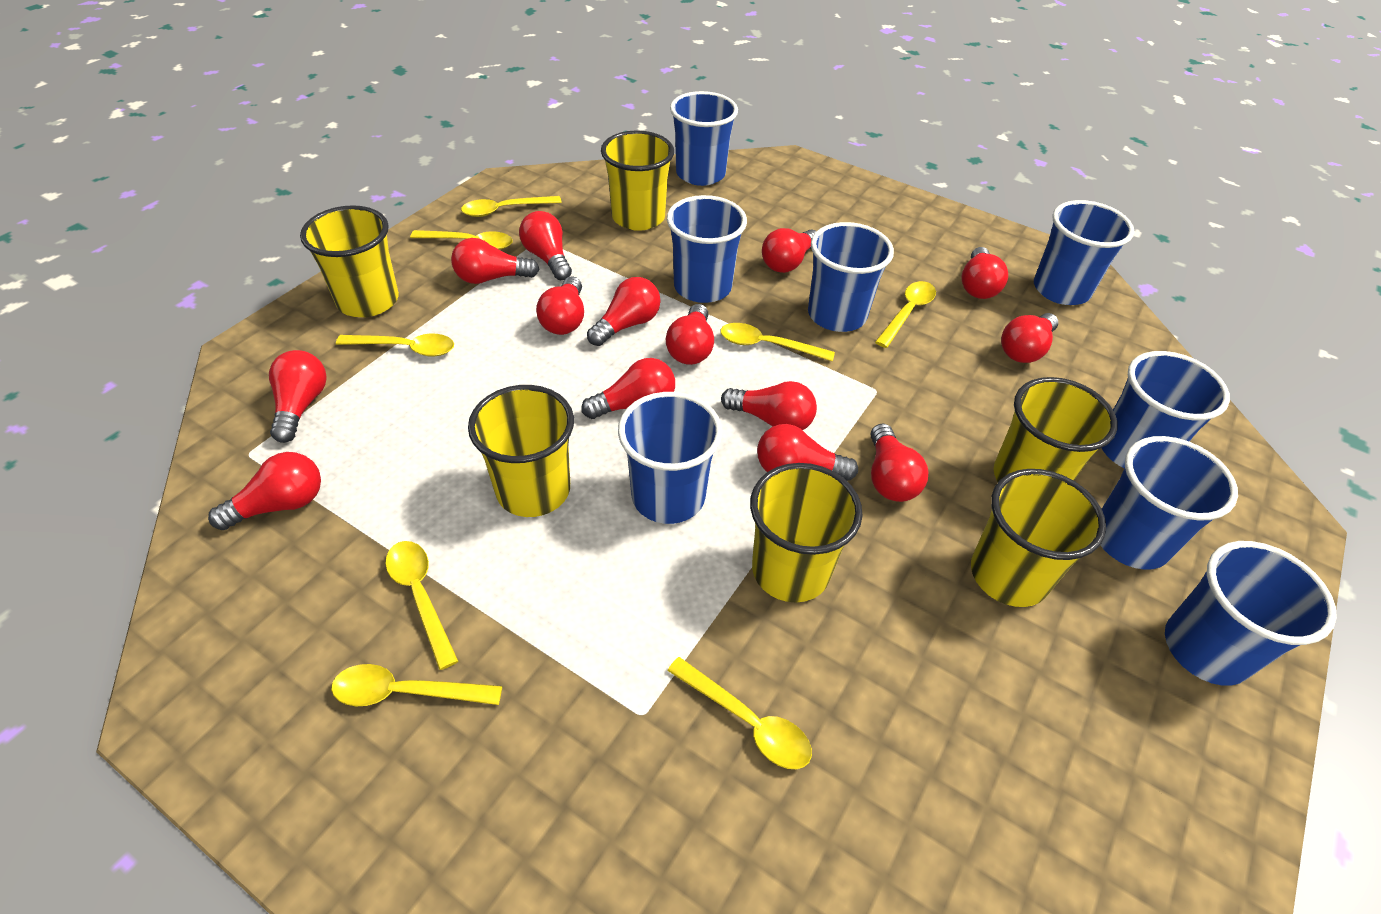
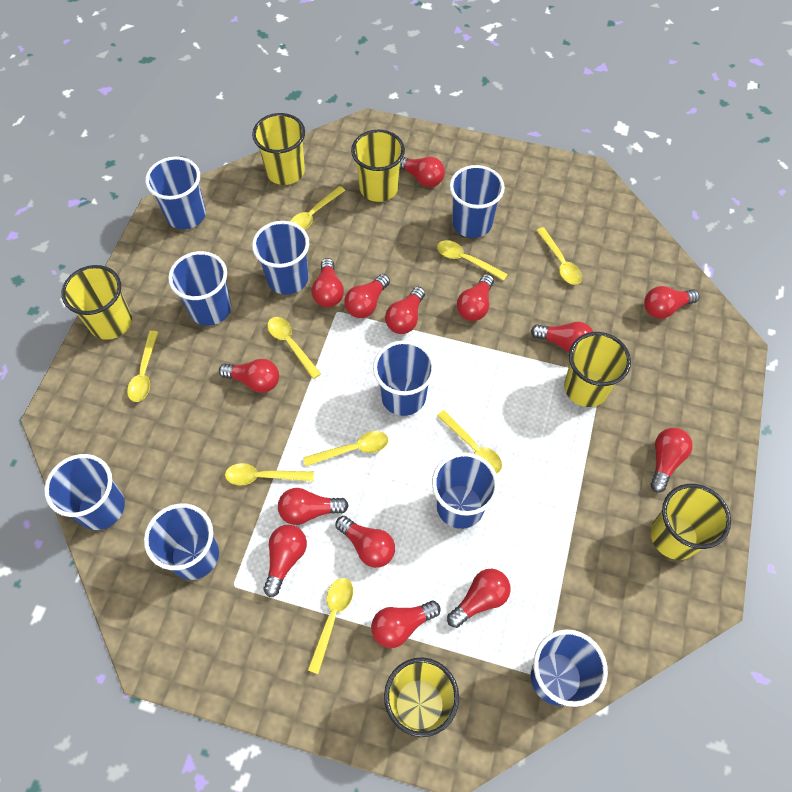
blue cup: 8 -> 9
yellow spoon: 8 -> 9

